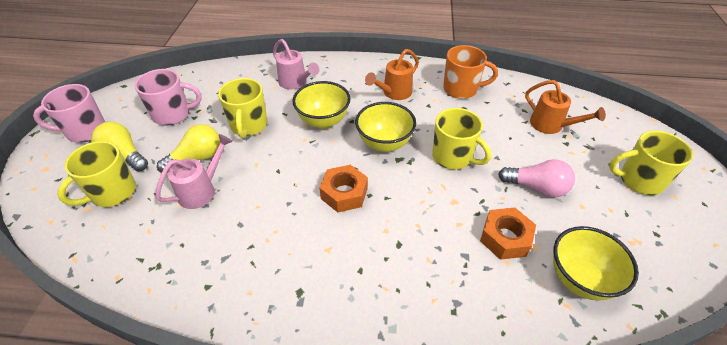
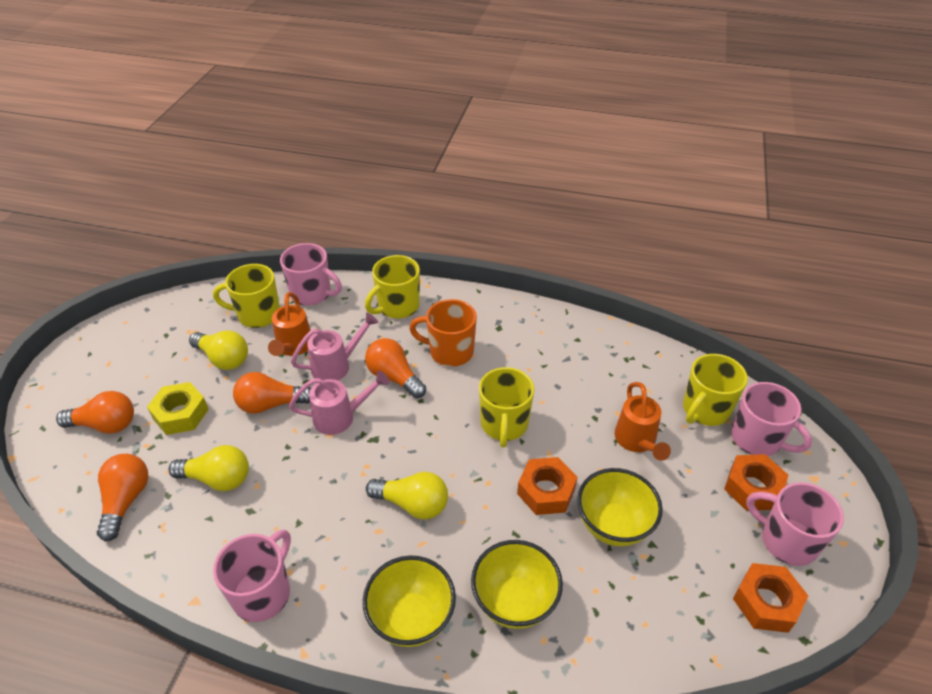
orange light bulb: 0 -> 4
orange nut: 2 -> 3
pink light bulb: 1 -> 0
pink mug: 2 -> 4
yellow light bulb: 2 -> 3
yellow nut: 0 -> 1

